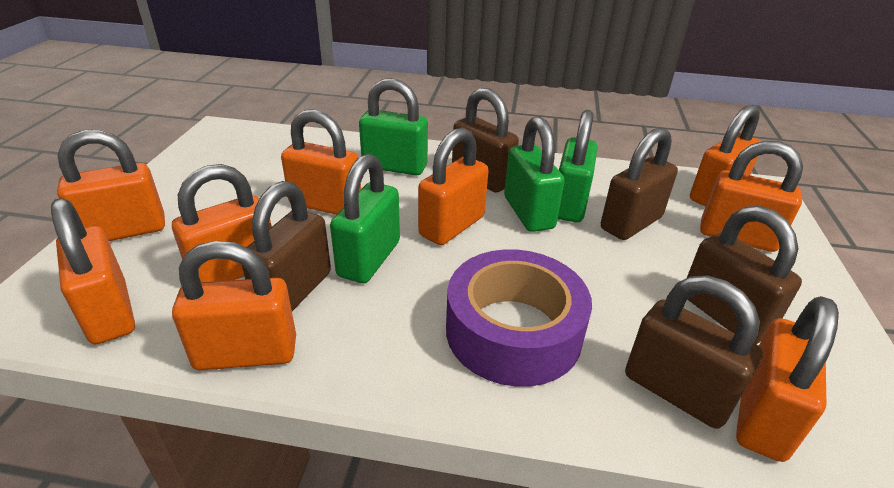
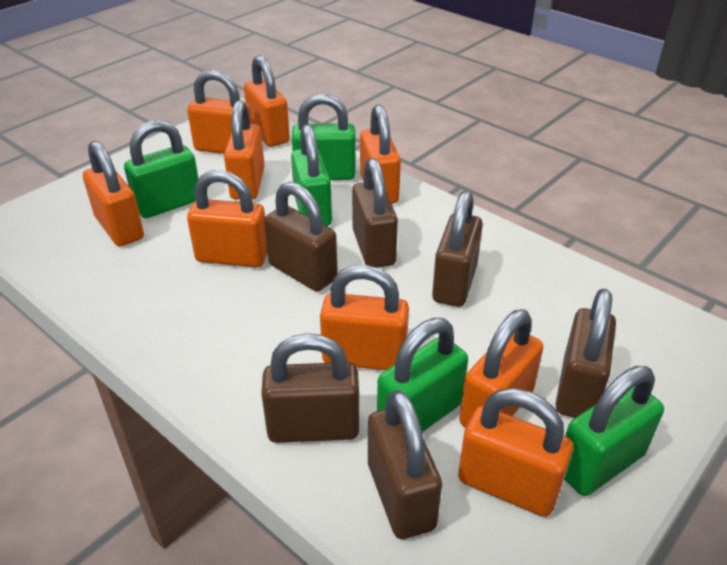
brown padlock: 5 -> 6
green padlock: 4 -> 5
purple tape: 1 -> 0

